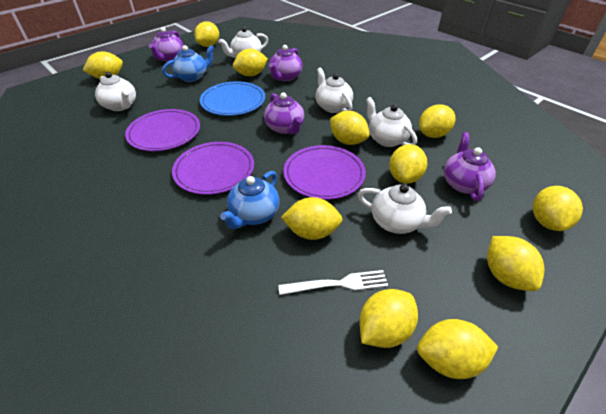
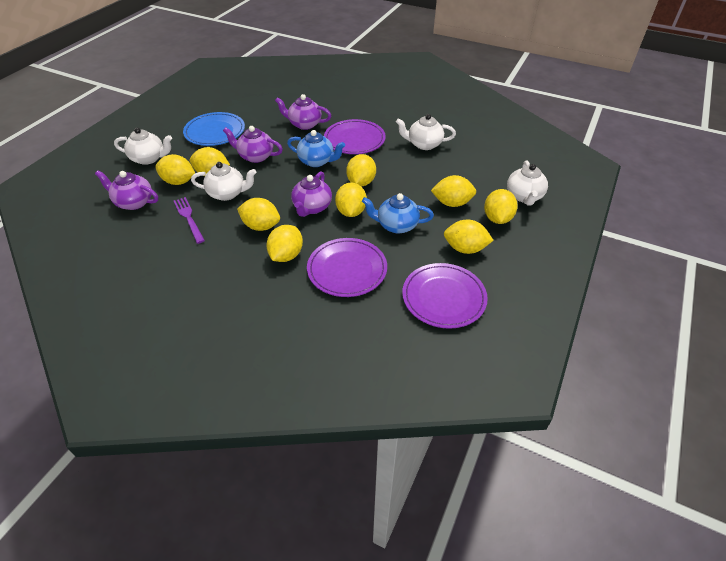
purple fork: 0 -> 1
white fork: 1 -> 0
white teapot: 5 -> 4
yellow lemon: 11 -> 9

